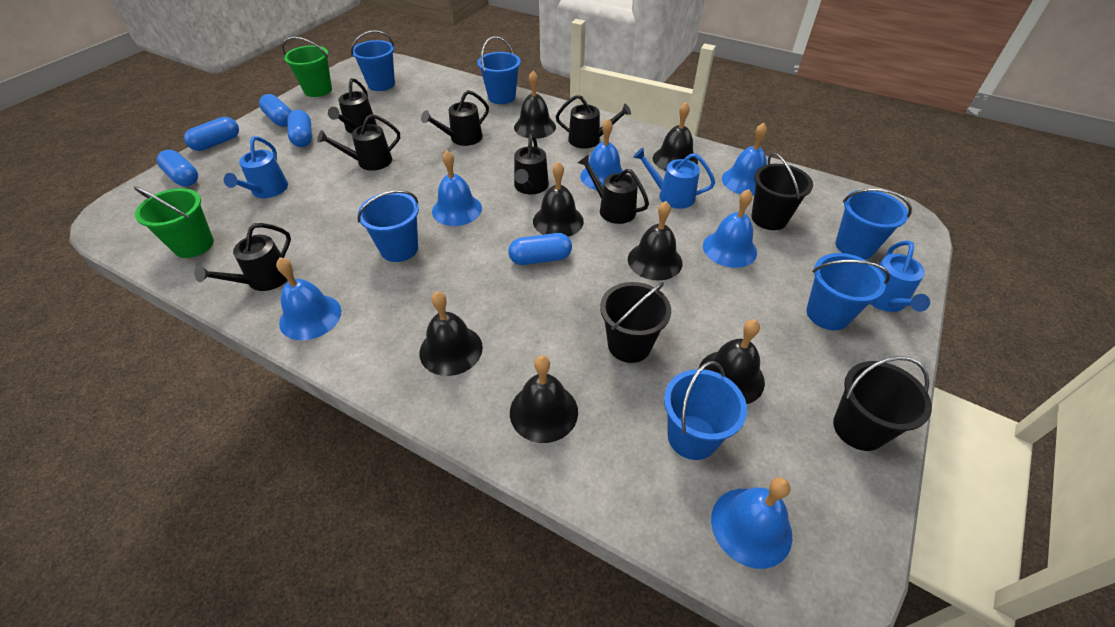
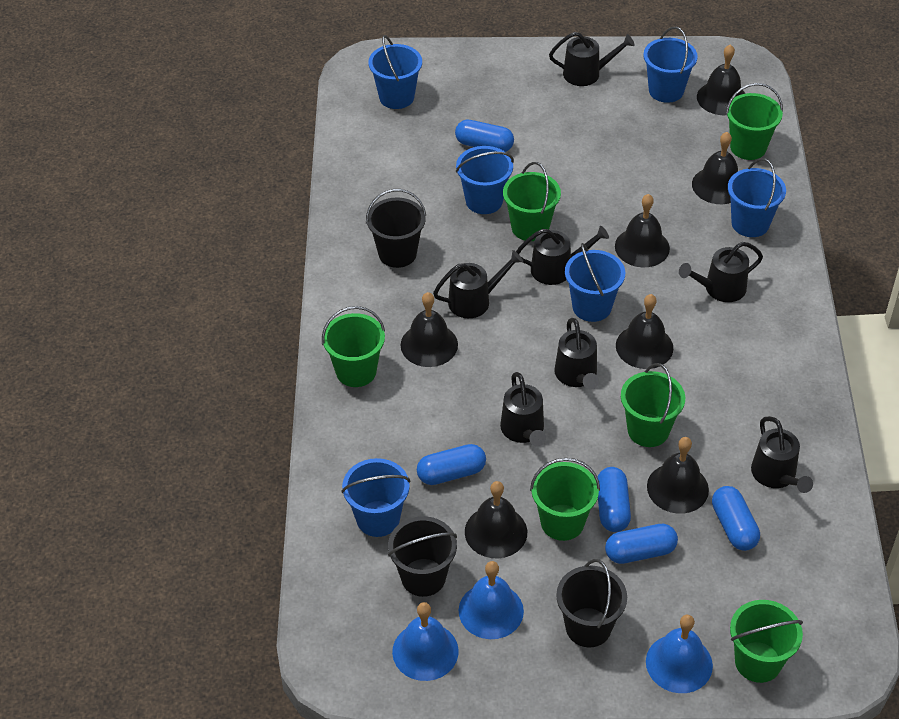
blue bell: 6 -> 3
blue watering can: 3 -> 0
green bucket: 2 -> 6

